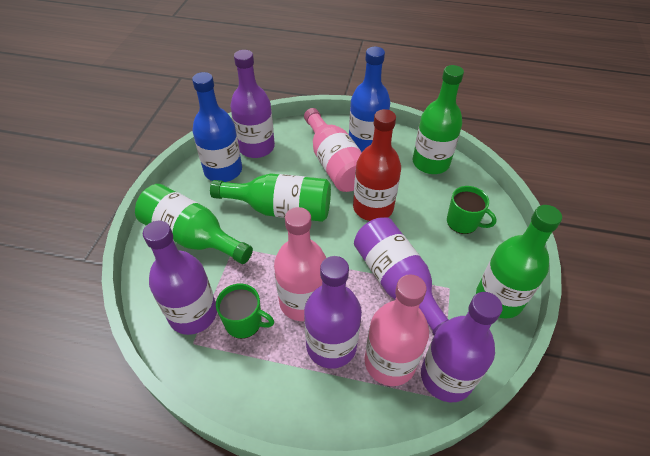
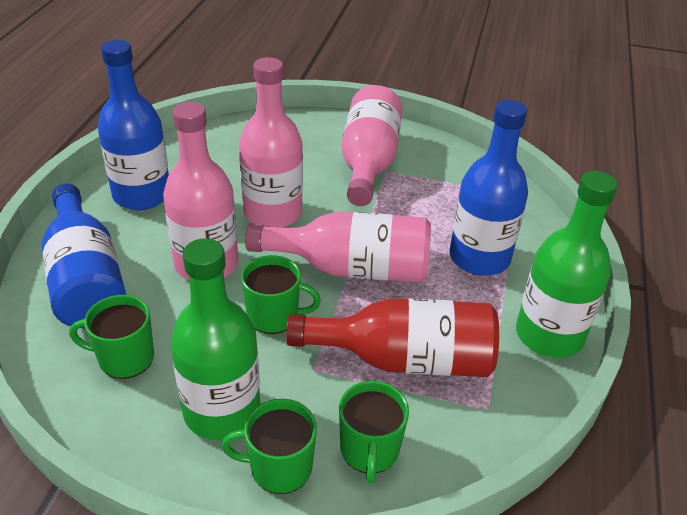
blue bottle: 2 -> 3
green bottle: 4 -> 2
green mug: 2 -> 4
pink bottle: 3 -> 4
purple bottle: 5 -> 0

